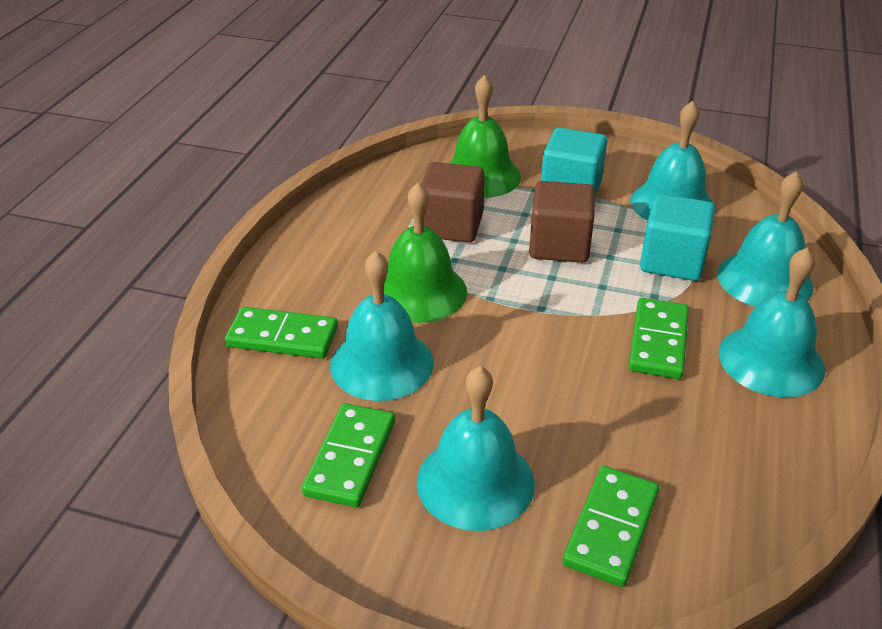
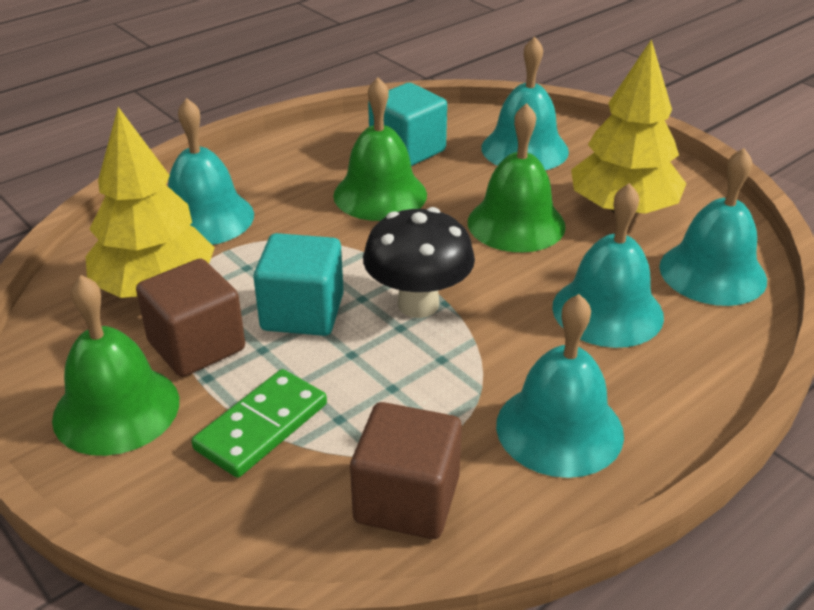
black mushroom: 0 -> 1
green bell: 2 -> 3
green domino: 4 -> 1
yellow tree: 0 -> 2

